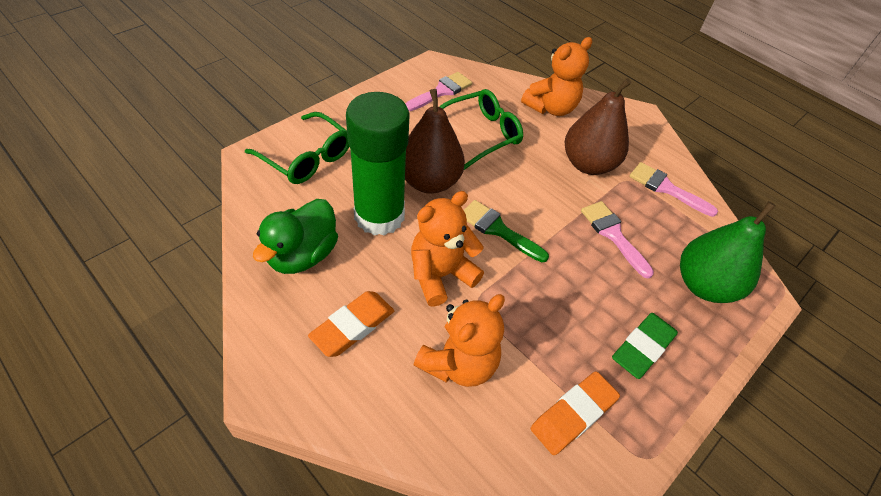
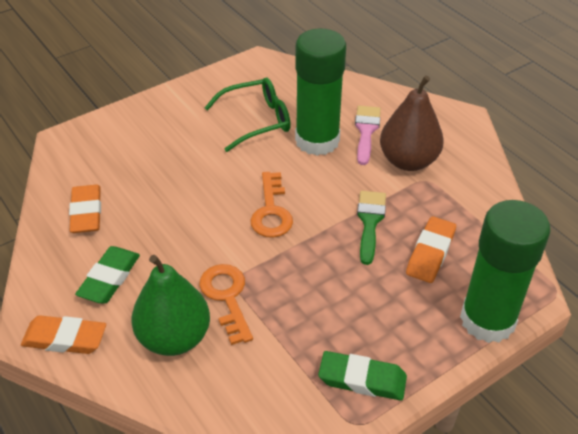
brown pear: 2 -> 1
green duck: 1 -> 0
green eraser: 1 -> 2
green glasses: 2 -> 1
green glue stick: 1 -> 2
orange eraser: 2 -> 3
orange key: 0 -> 2
orange teddy bear: 3 -> 0
pink brush: 3 -> 1

